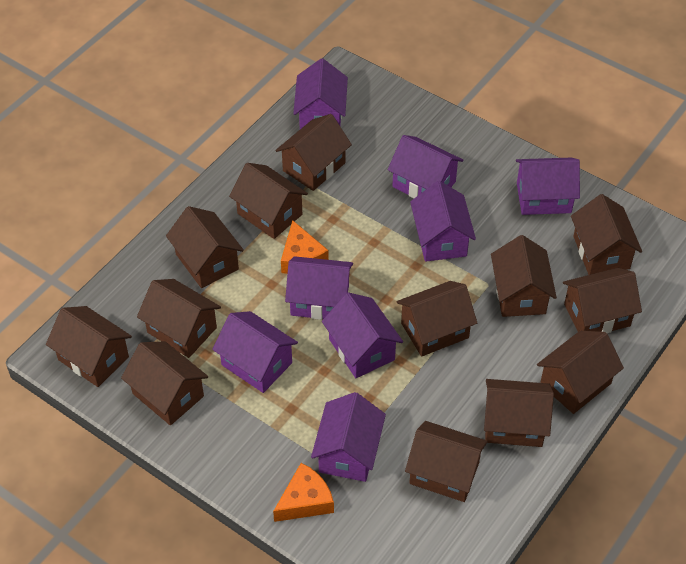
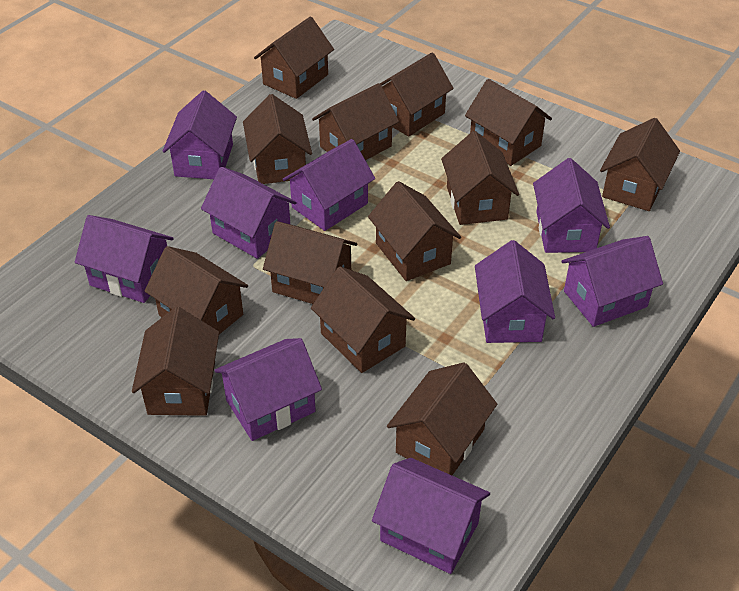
orange cheese: 2 -> 0
purple house: 8 -> 9

